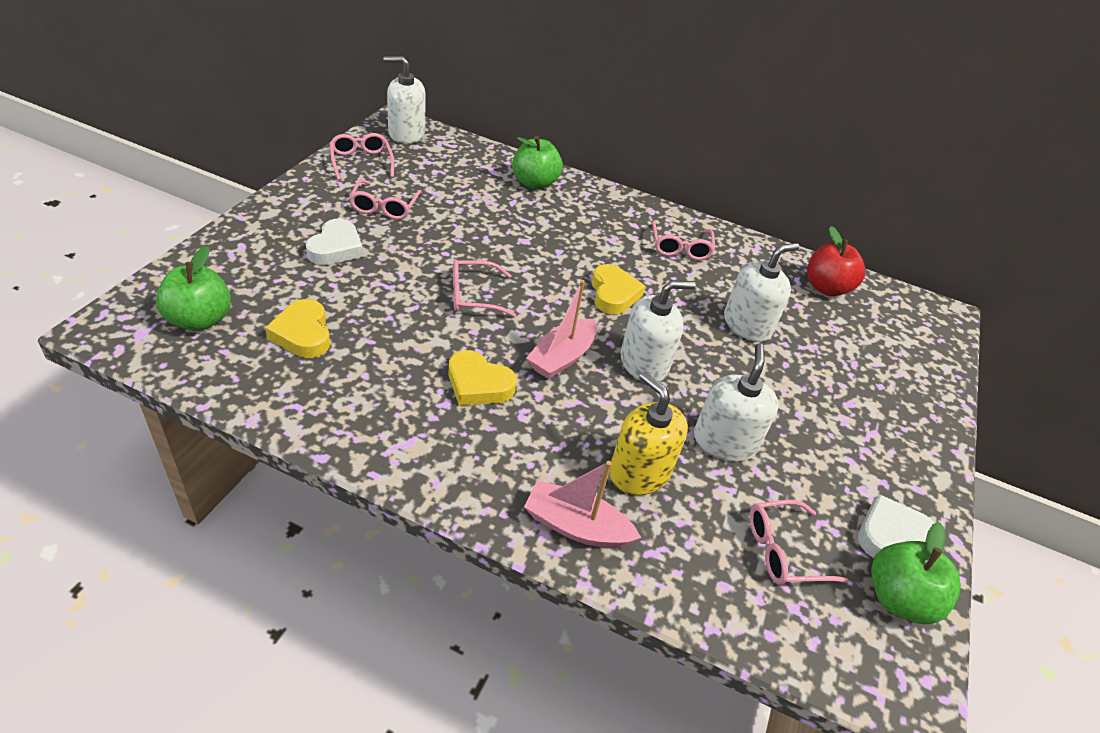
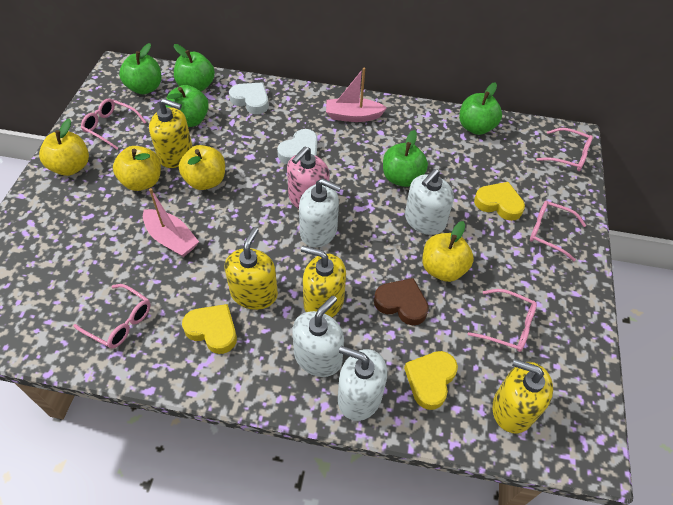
brown heart: 0 -> 1
green apple: 3 -> 5
pink soap dispenser: 0 -> 1
red apple: 1 -> 0
yellow apple: 0 -> 4
yellow soap dispenser: 1 -> 4

